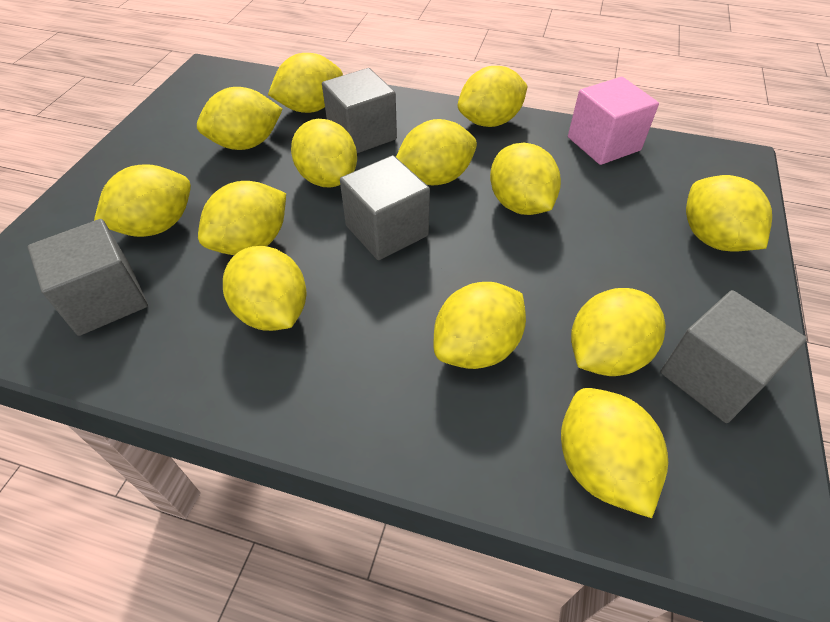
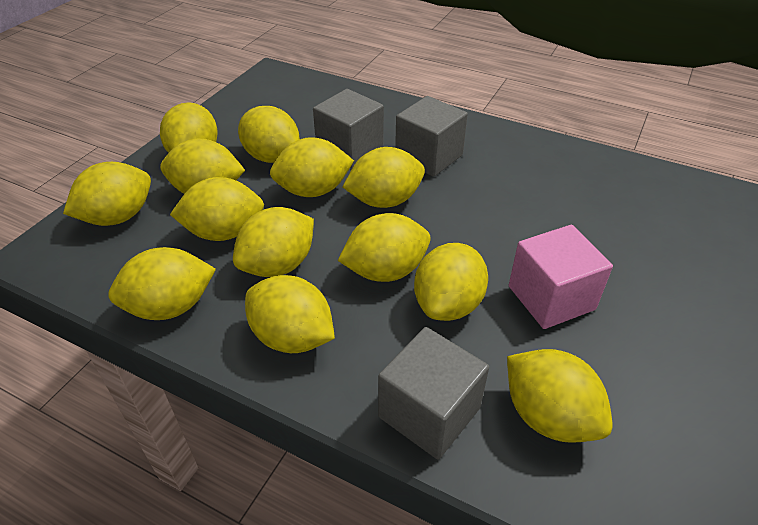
grey cube: 4 -> 3

